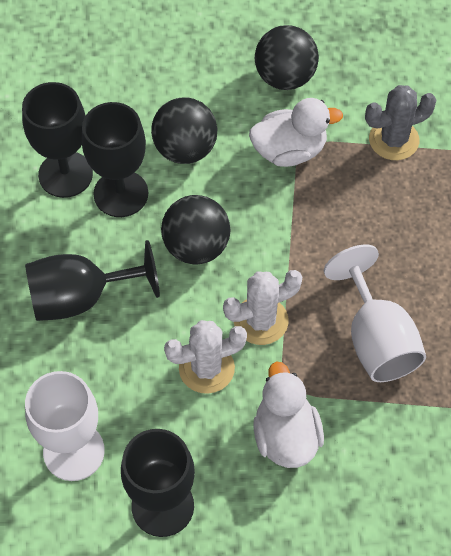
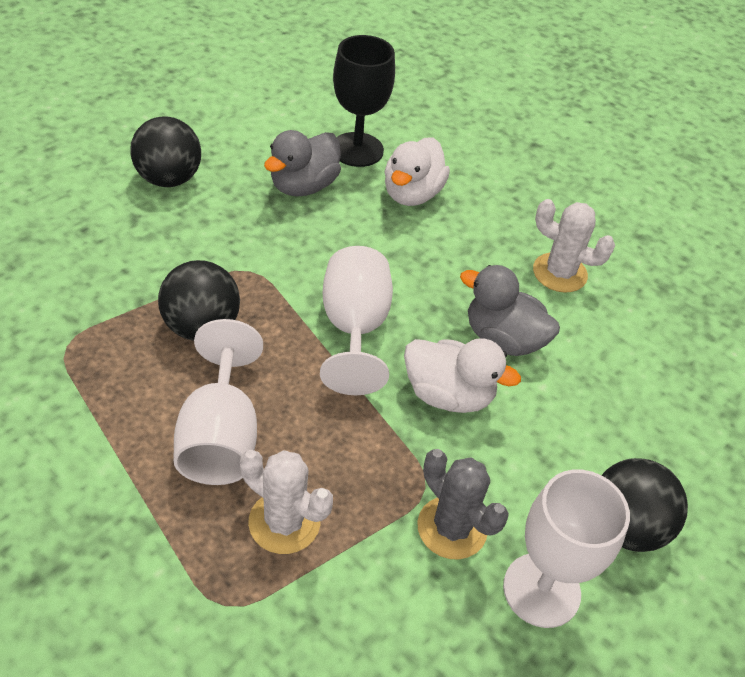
black goblet: 4 -> 1
grey duck: 0 -> 2
white goblet: 2 -> 3

